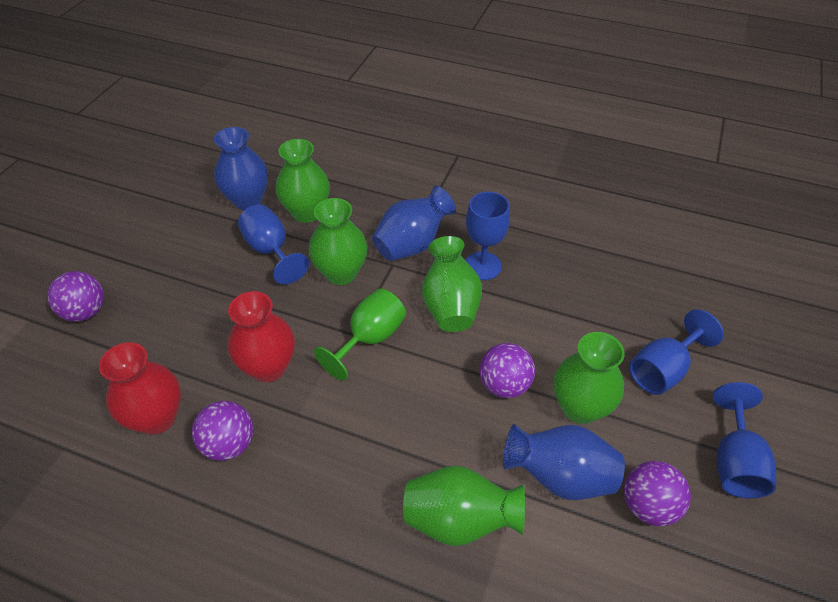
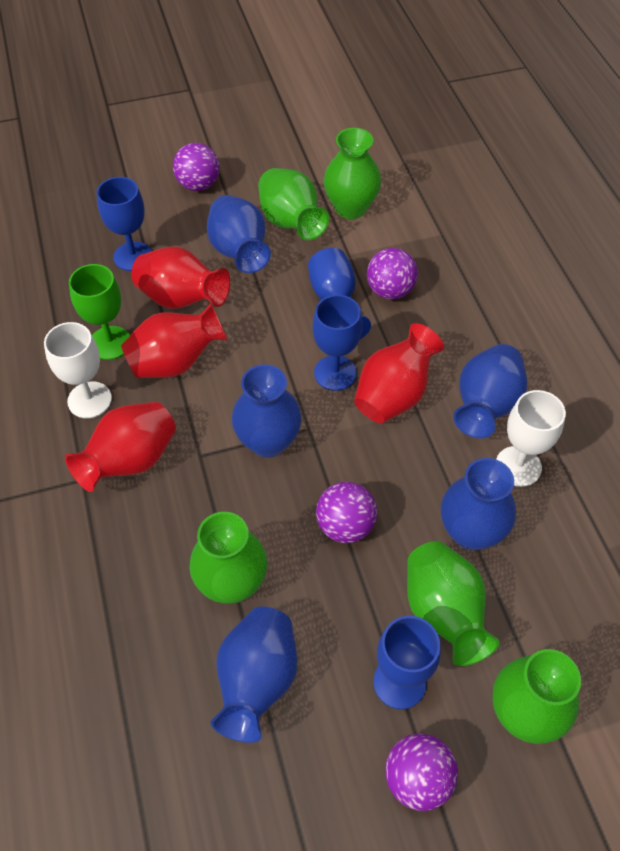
blue vase: 3 -> 5
red vase: 2 -> 4
white goblet: 0 -> 2

